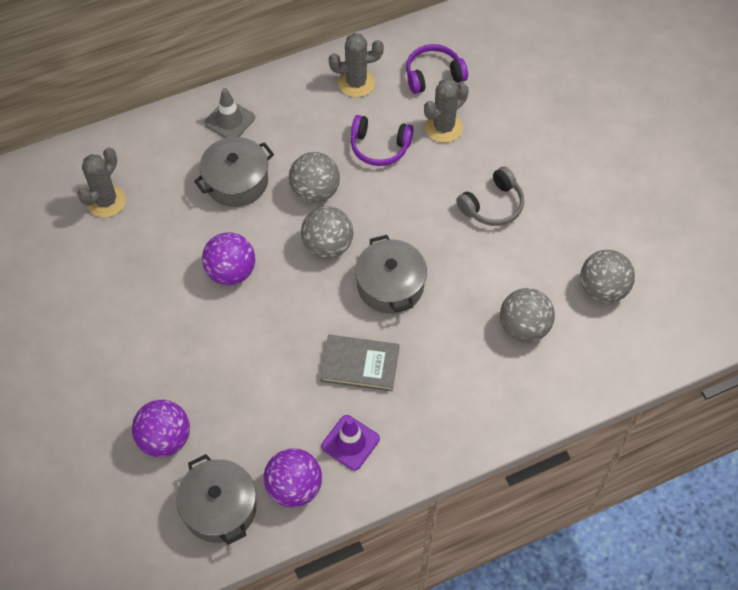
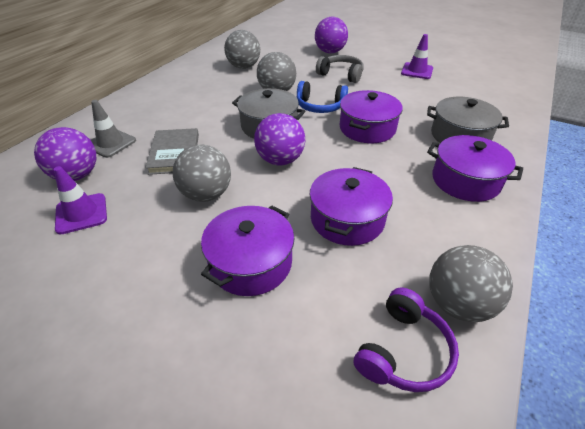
blue headphones: 0 -> 1
grey cactus: 3 -> 0
grey pot: 3 -> 2
purple headphones: 2 -> 1
purple pot: 0 -> 4
purple traffic cone: 1 -> 2

